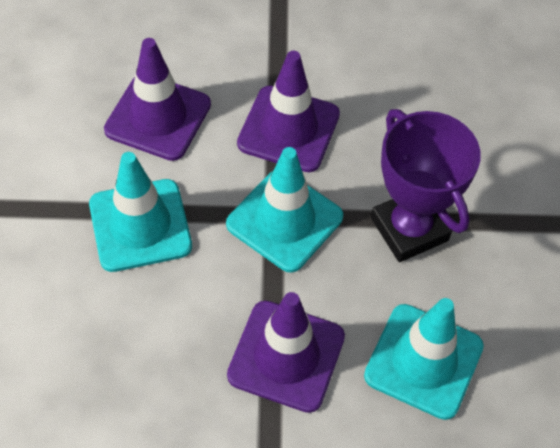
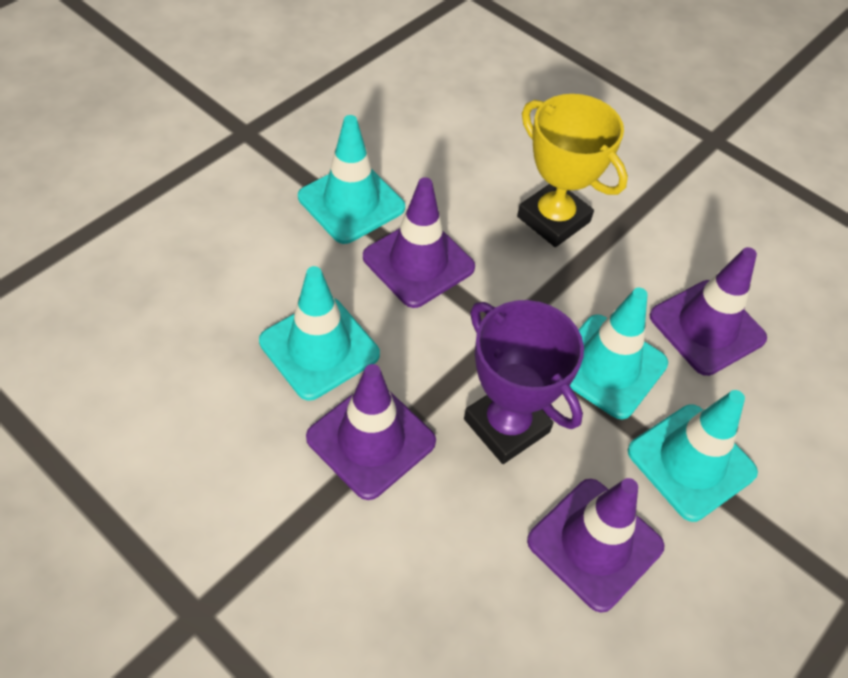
purple traffic cone: 3 -> 4
turquoise traffic cone: 3 -> 4
yellow trophy: 0 -> 1

